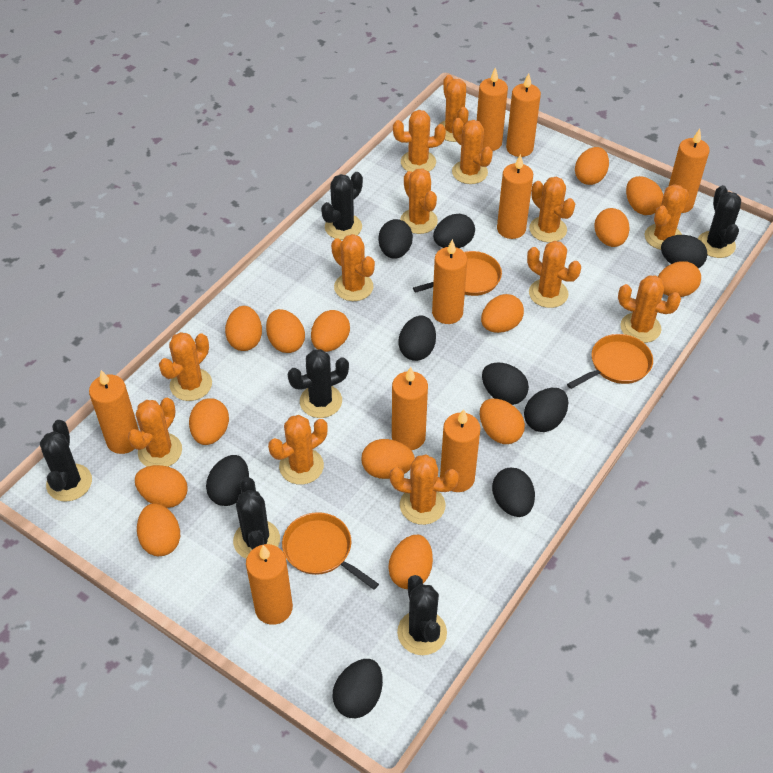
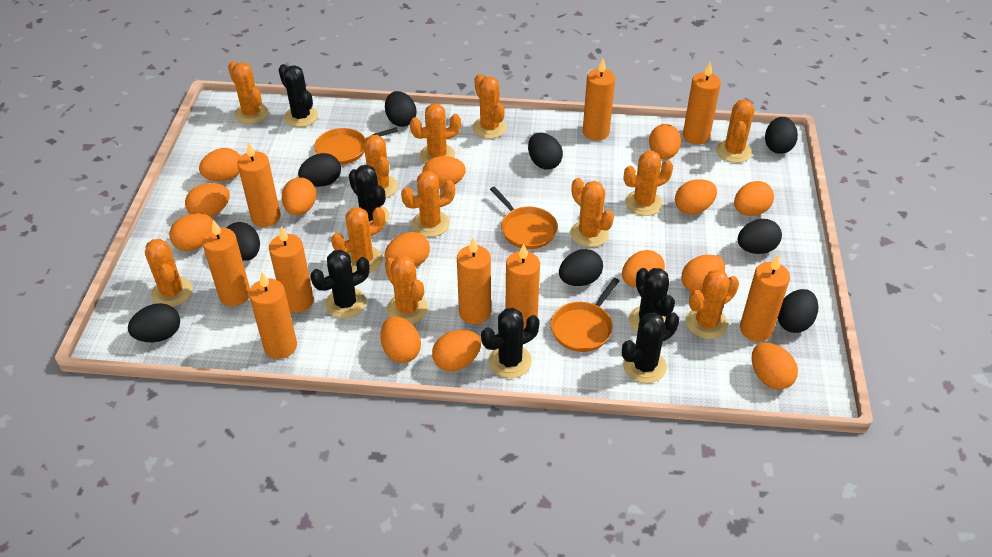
orange cactus: 13 -> 12

